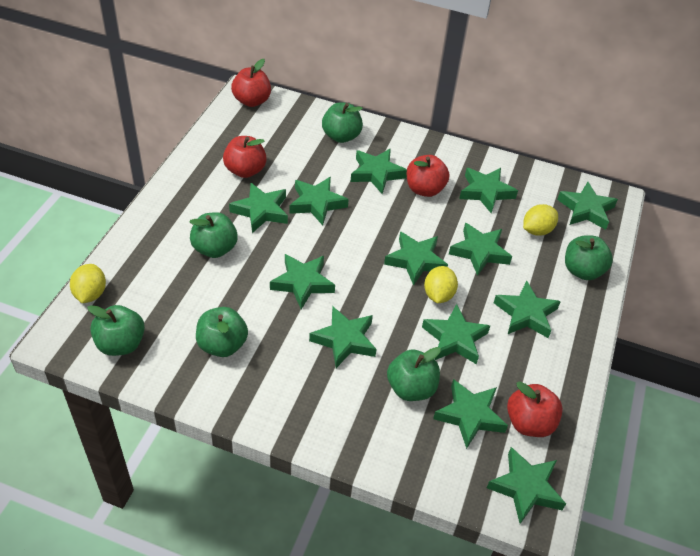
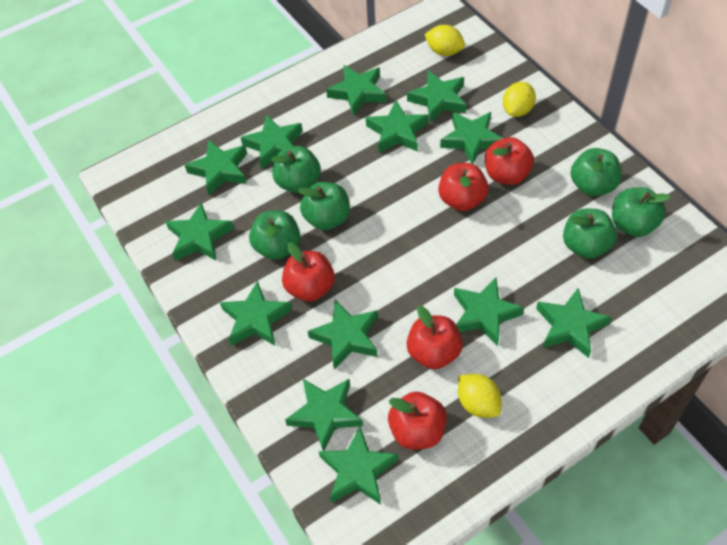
red apple: 4 -> 5

